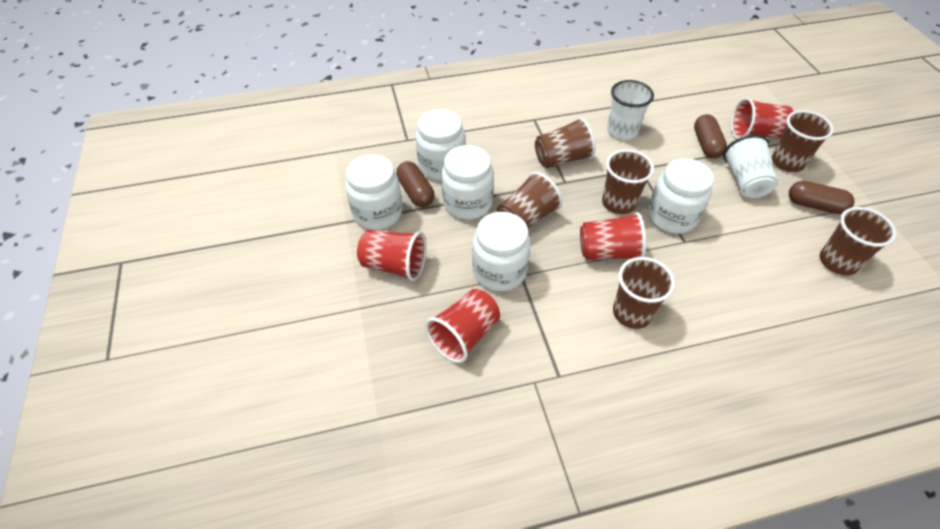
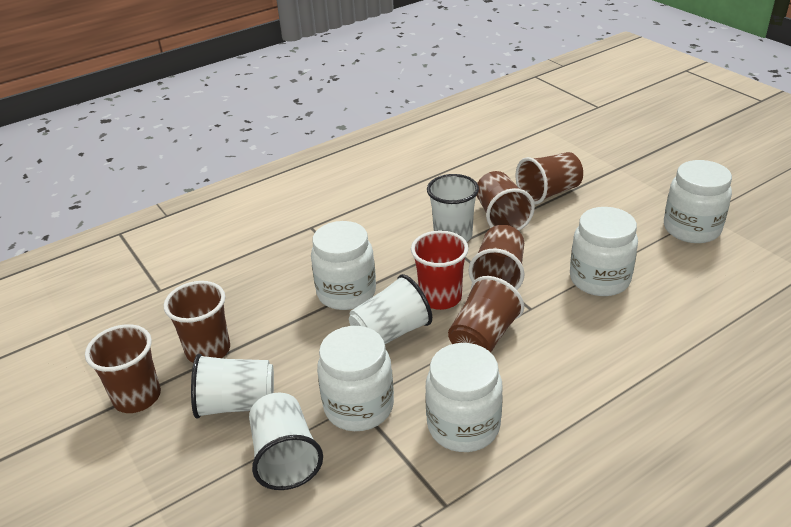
brown capsule: 3 -> 0
red cup: 4 -> 1
white cup: 2 -> 4

